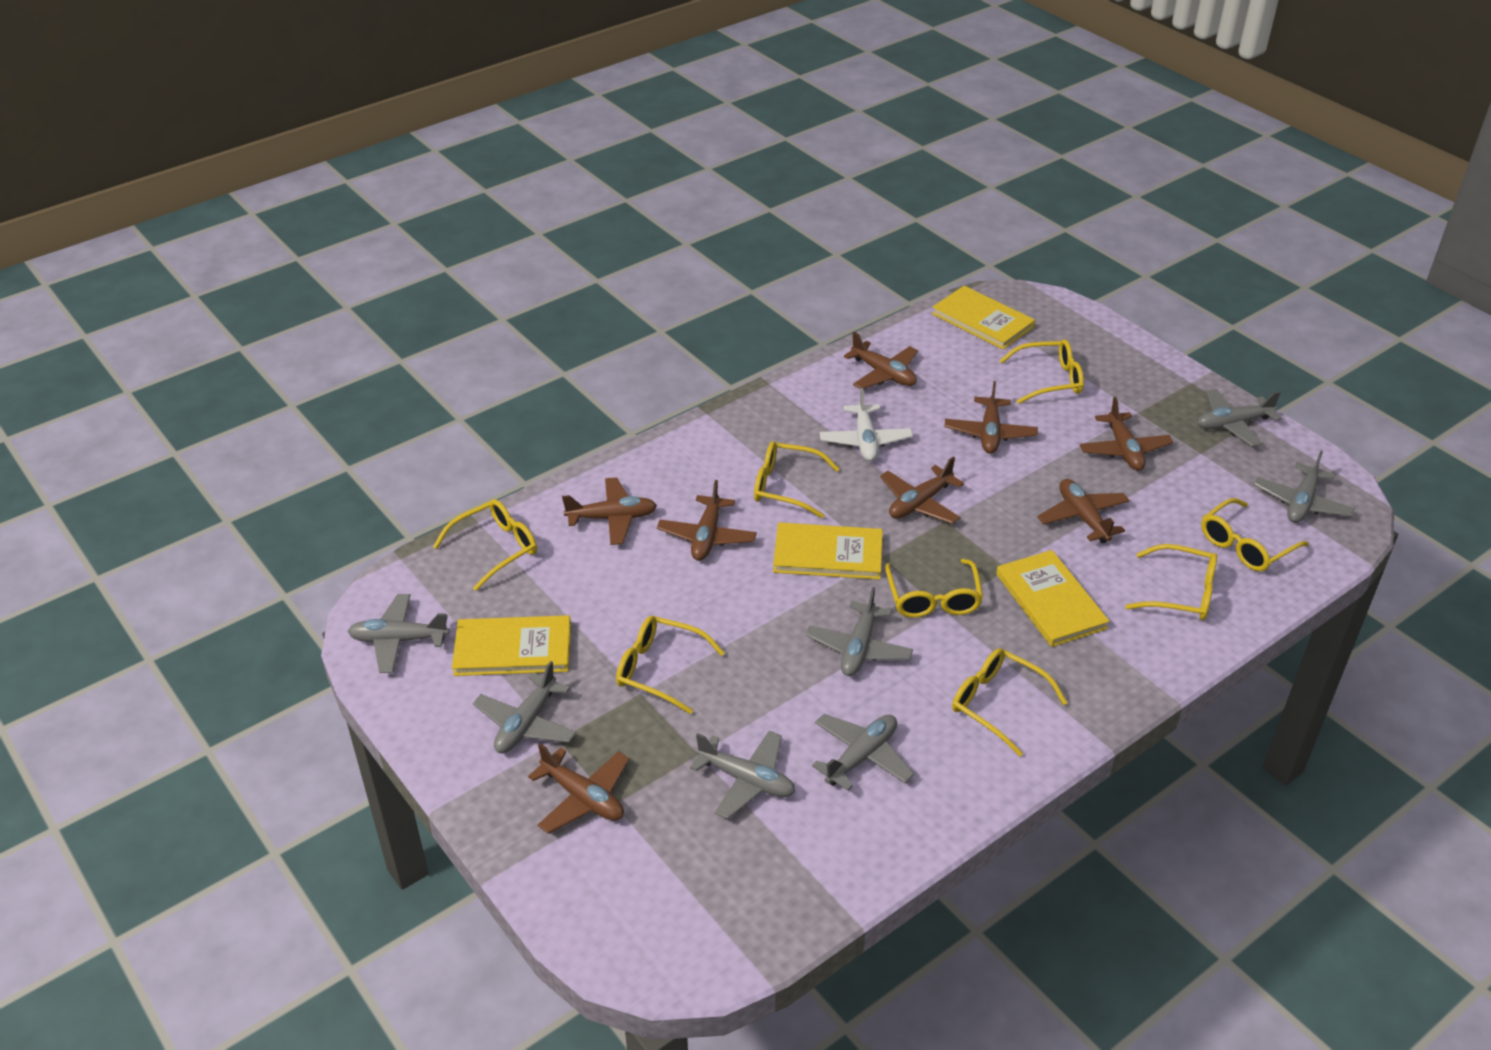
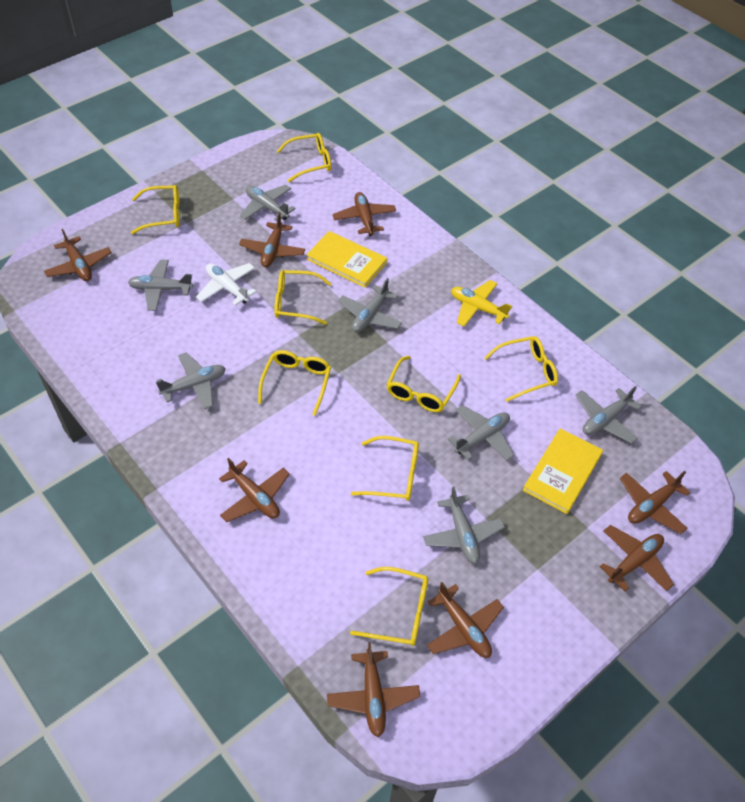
yellow book: 4 -> 2
yellow plane: 0 -> 1

